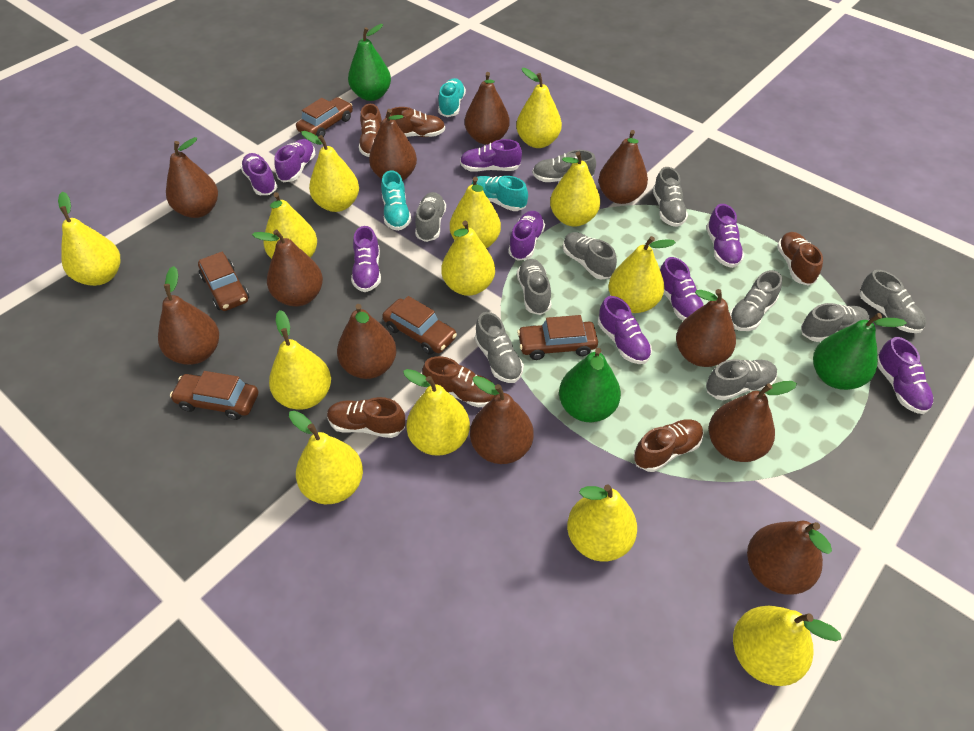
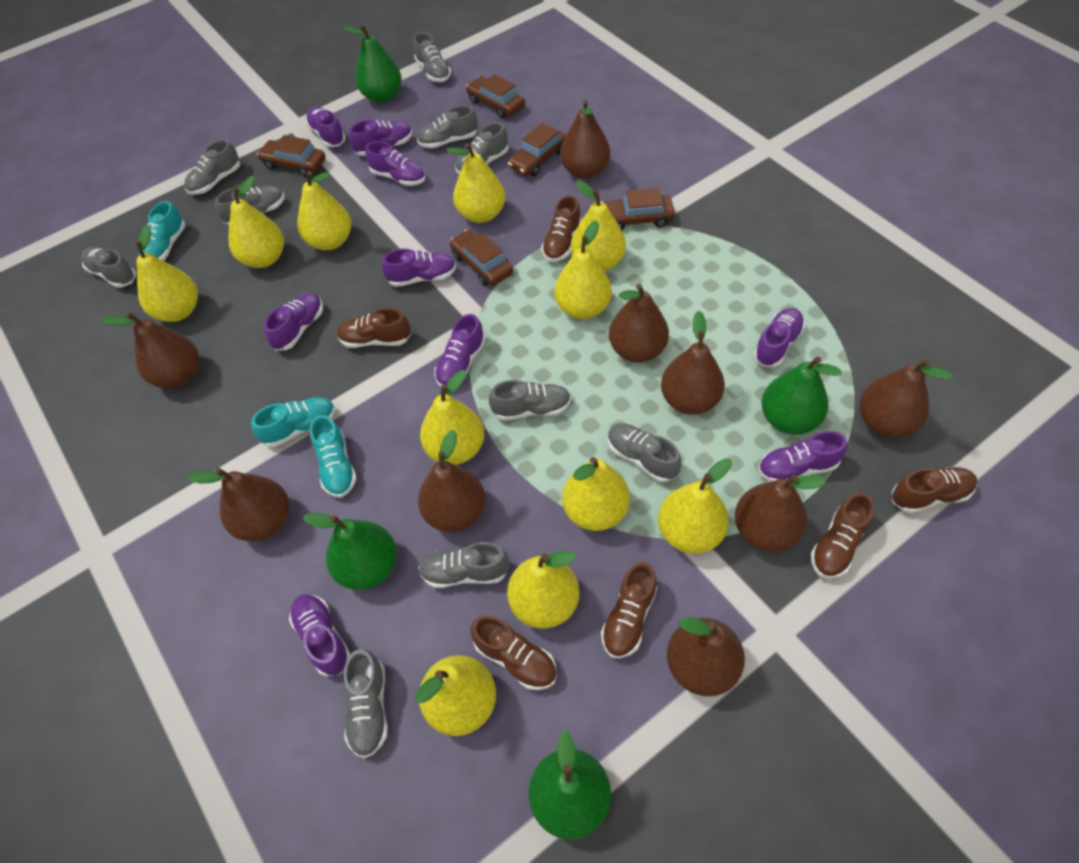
brown pear: 11 -> 9
green pear: 3 -> 4
yellow pear: 13 -> 11

